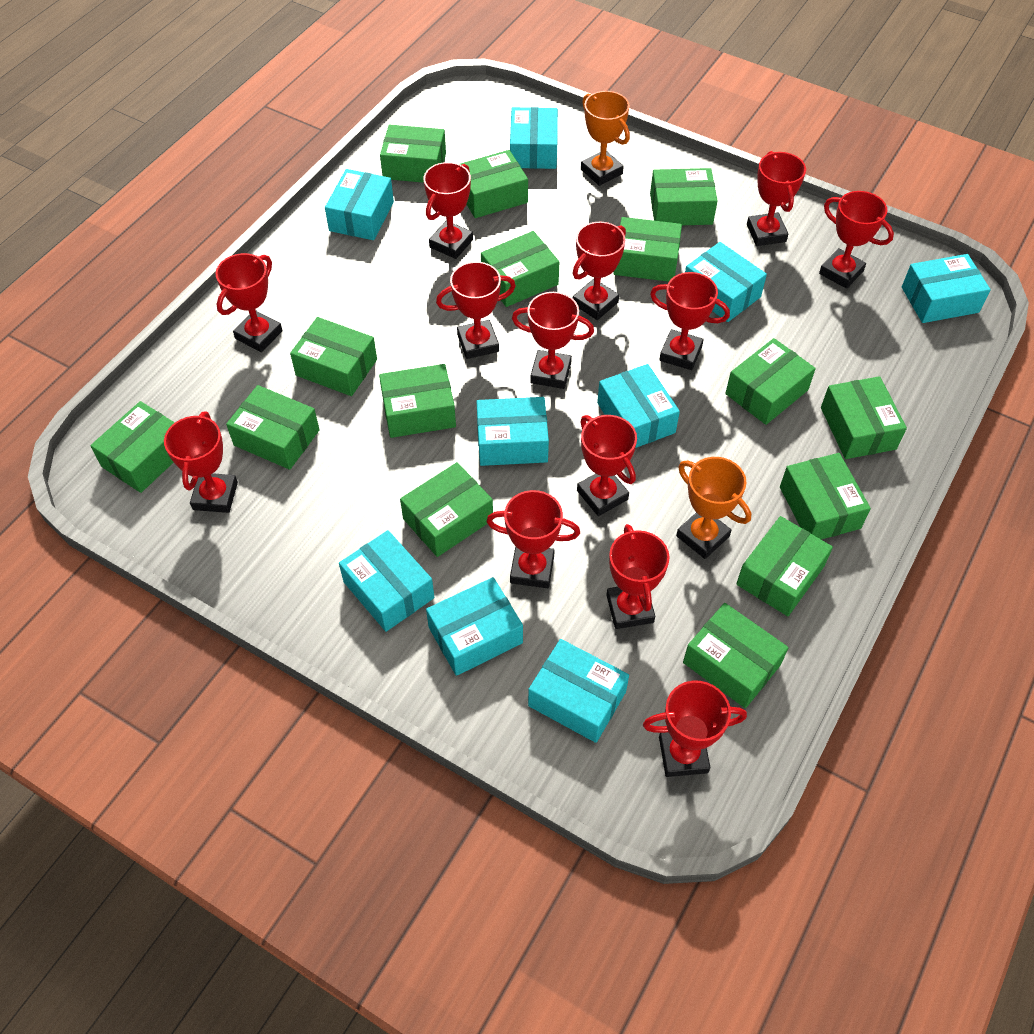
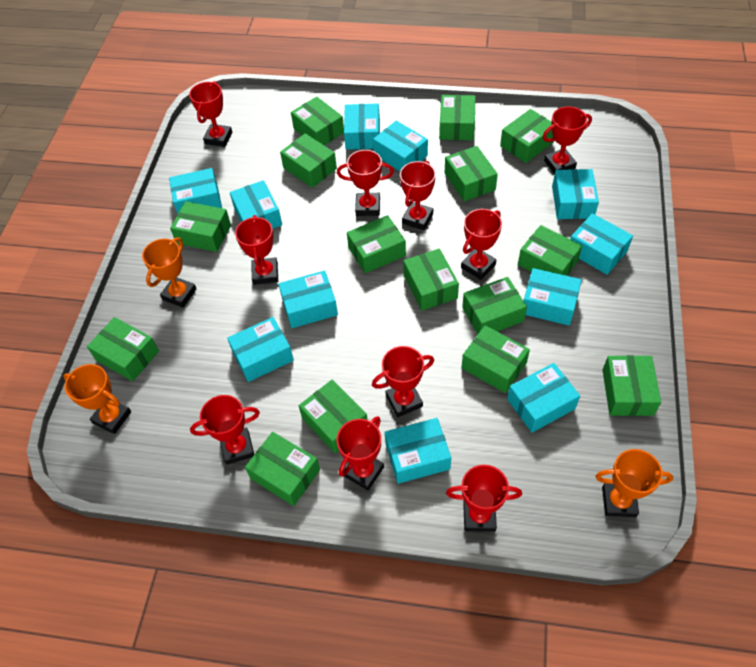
orange trophy: 2 -> 3
red trophy: 13 -> 10
turquoise box: 9 -> 11

